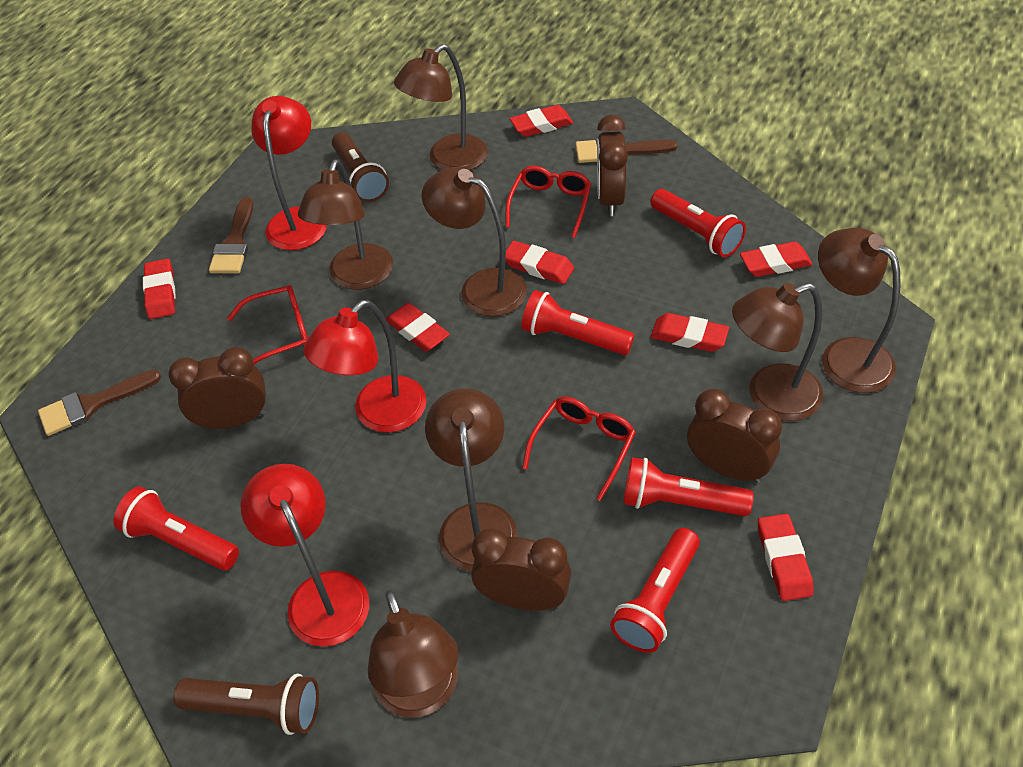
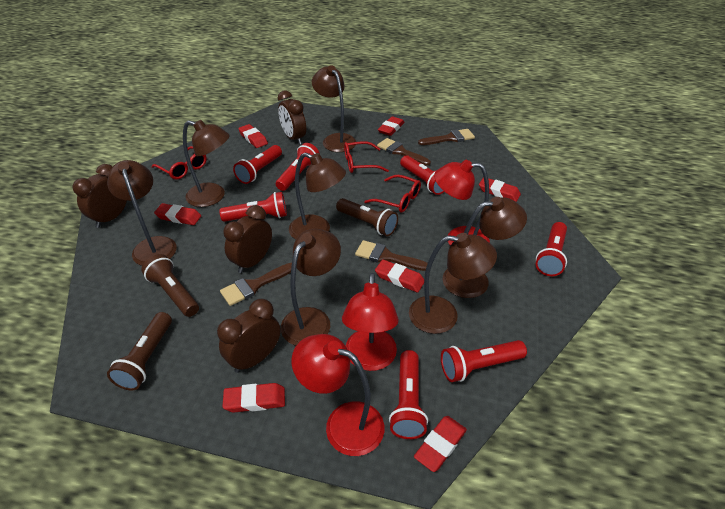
brown brush: 3 -> 4
brown flashlight: 2 -> 3
red flashlight: 5 -> 7

